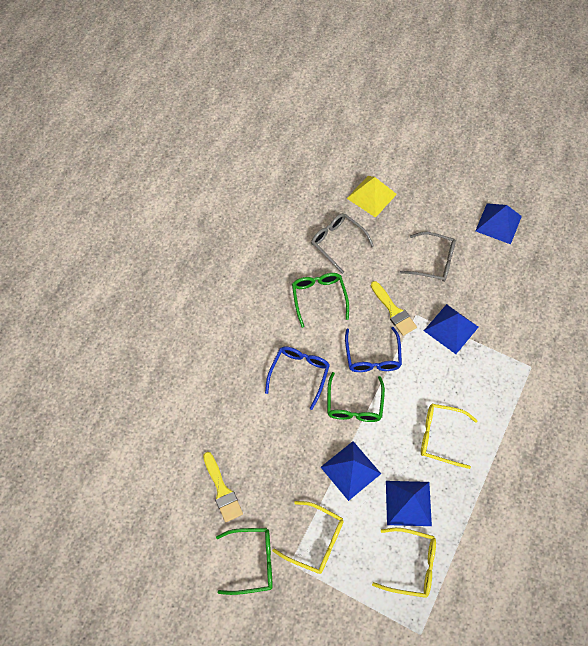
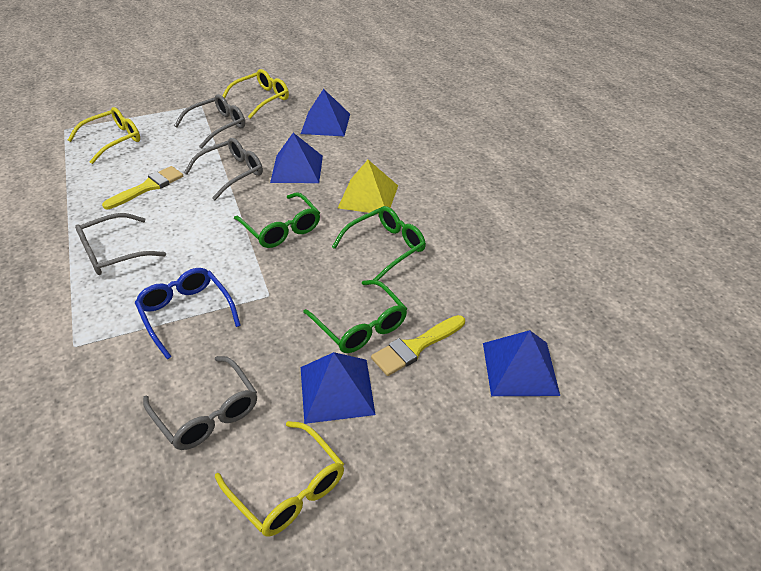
blue glasses: 2 -> 1
grey glasses: 2 -> 4

